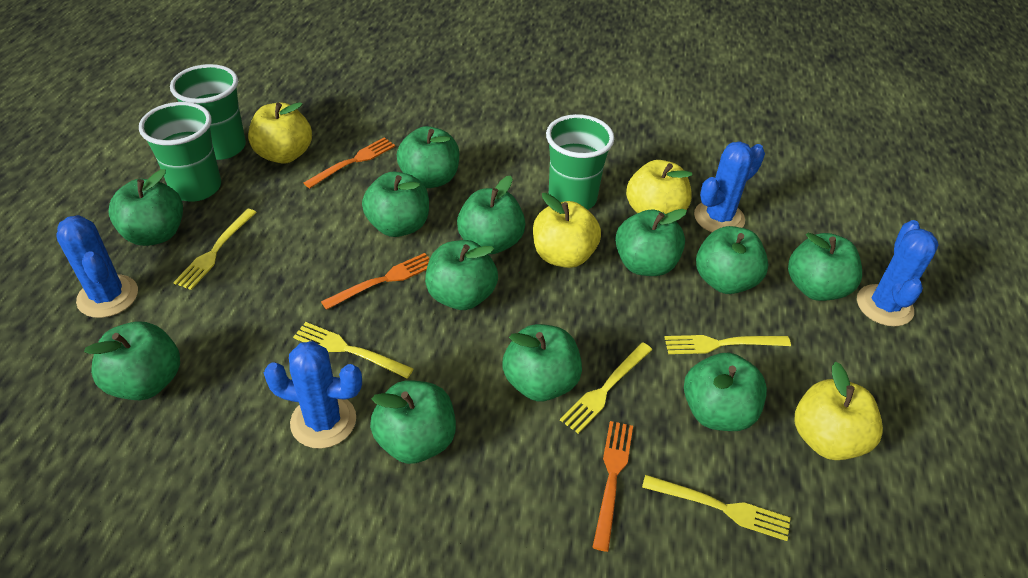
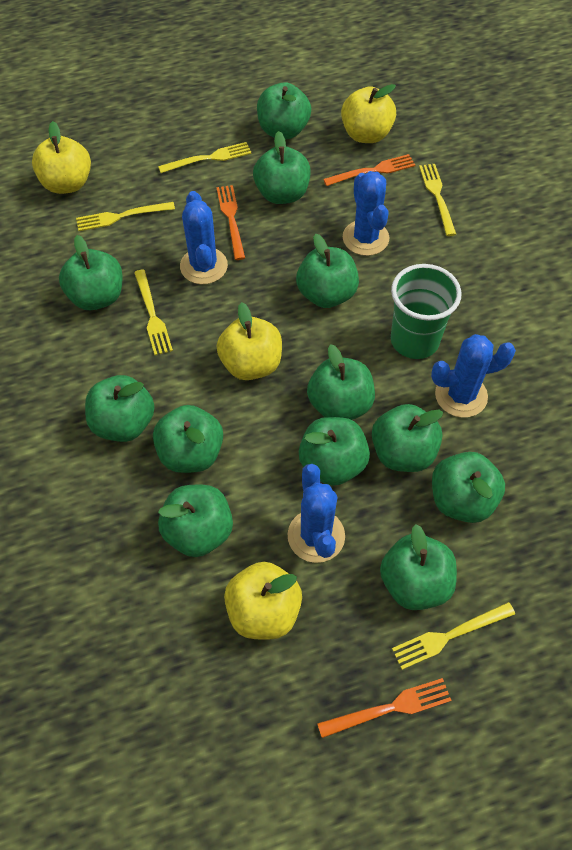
green cup: 3 -> 1

